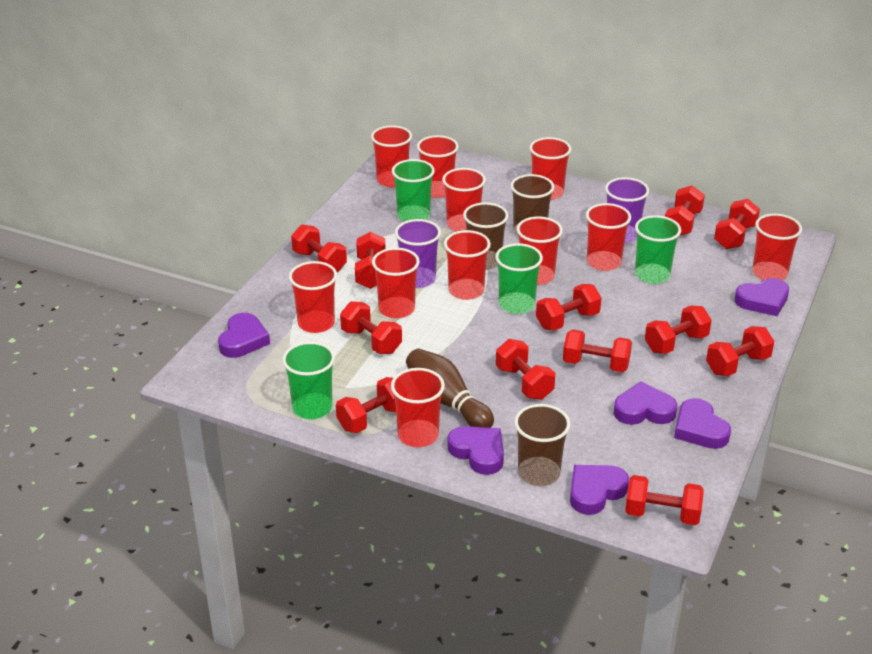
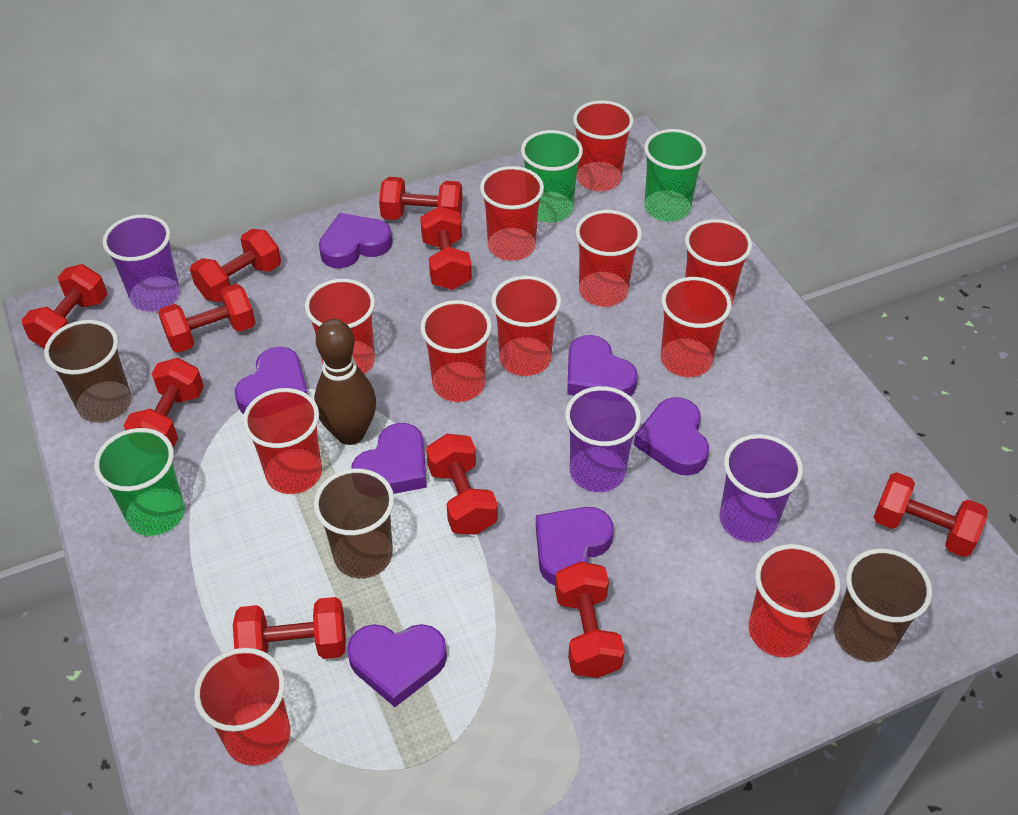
green cup: 4 -> 3
purple cup: 2 -> 3
purple heart: 6 -> 7
red dumbbell: 12 -> 10

